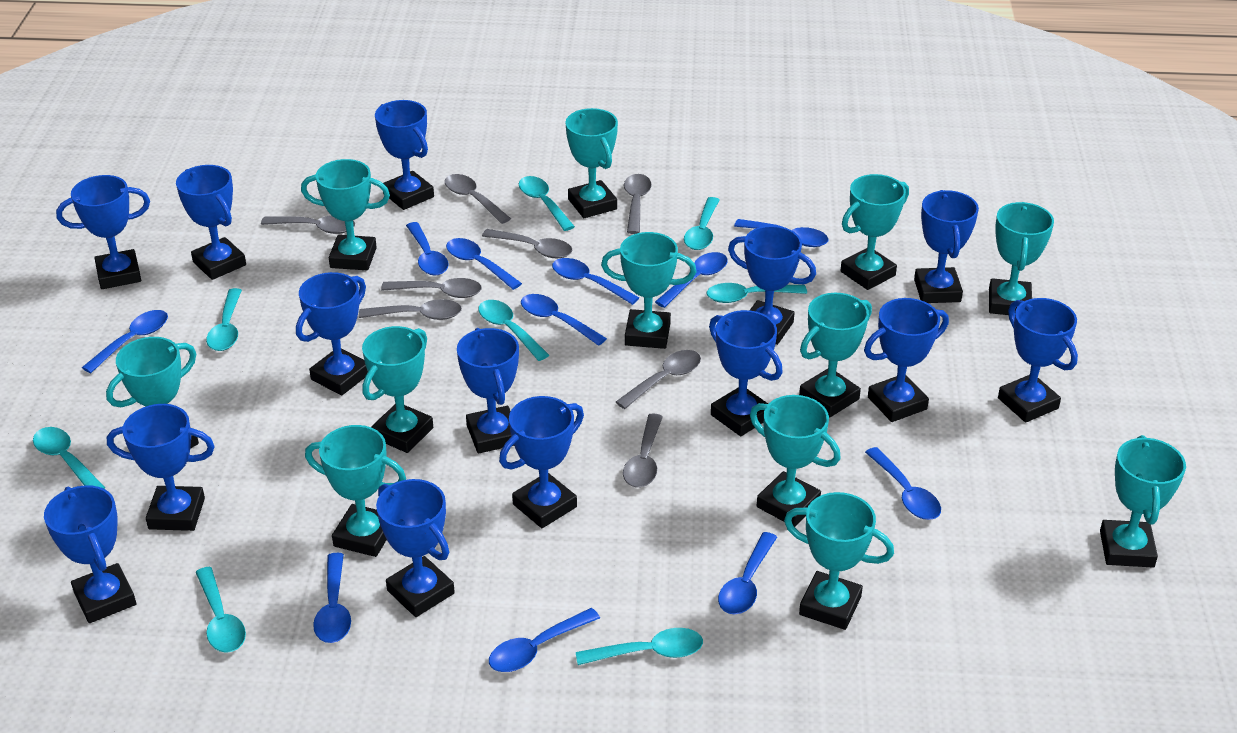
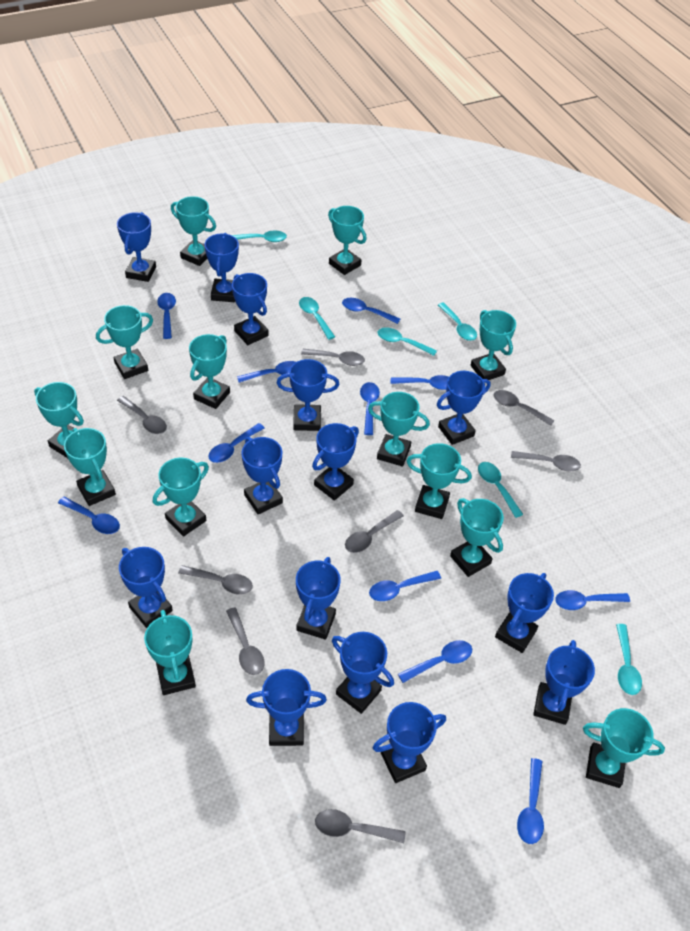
turquoise spoon: 8 -> 6
turquoise trophy: 12 -> 13

